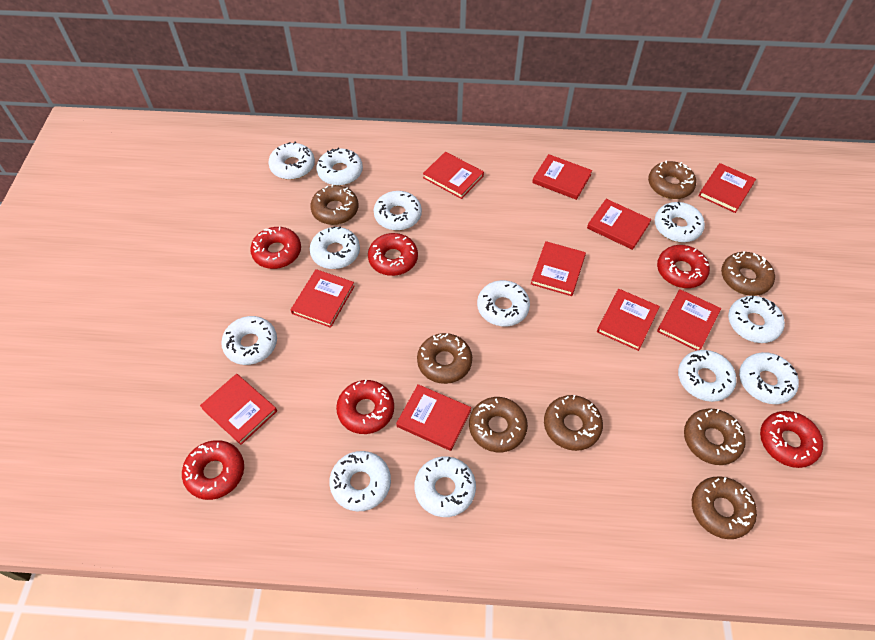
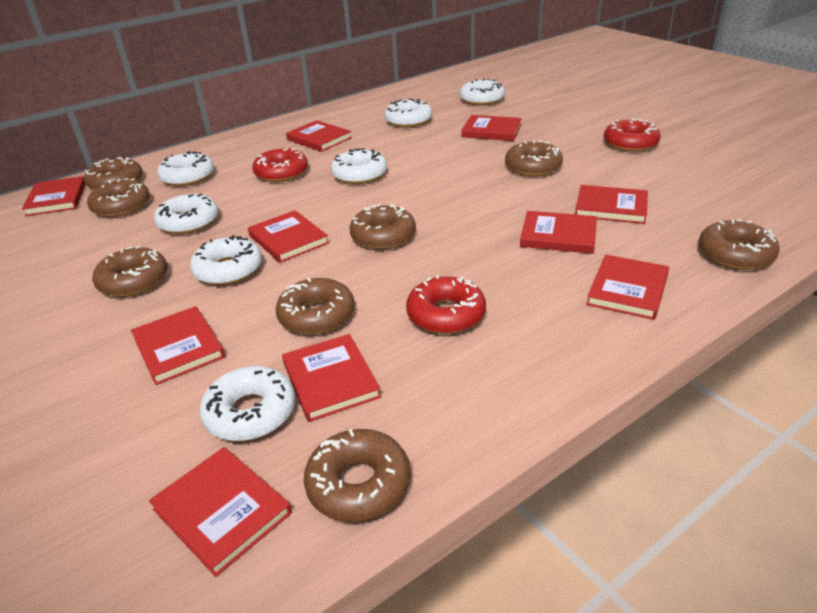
red donut: 6 -> 3
white donut: 12 -> 7

